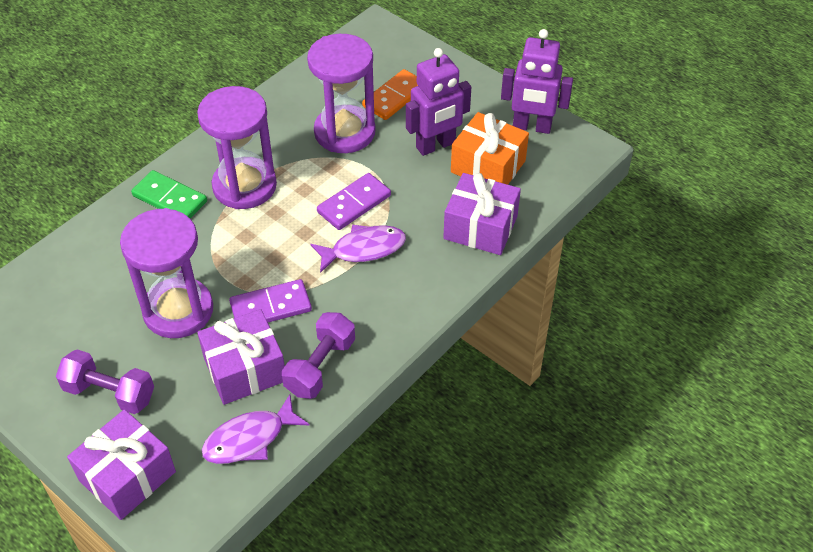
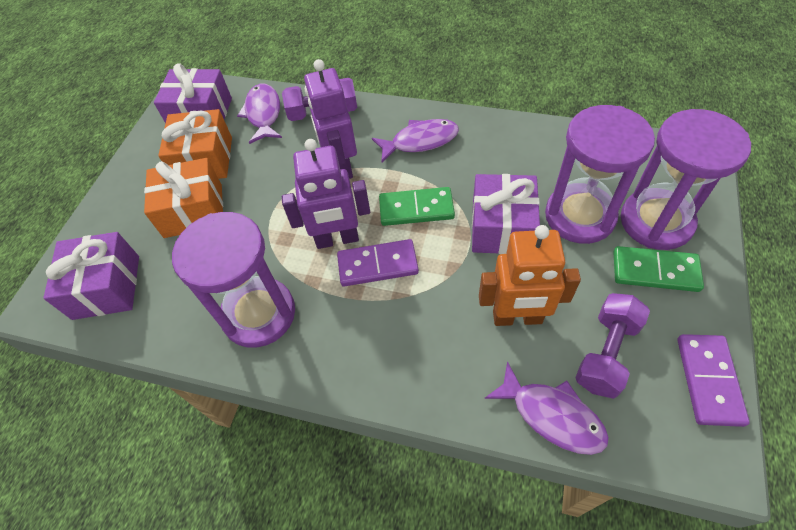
green domino: 1 -> 2
orange domino: 1 -> 0
orange gift: 1 -> 2
orange robot: 0 -> 1
purple fish: 2 -> 3

